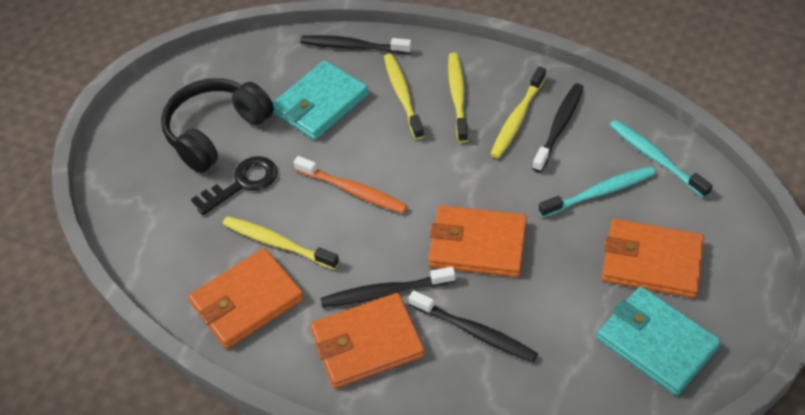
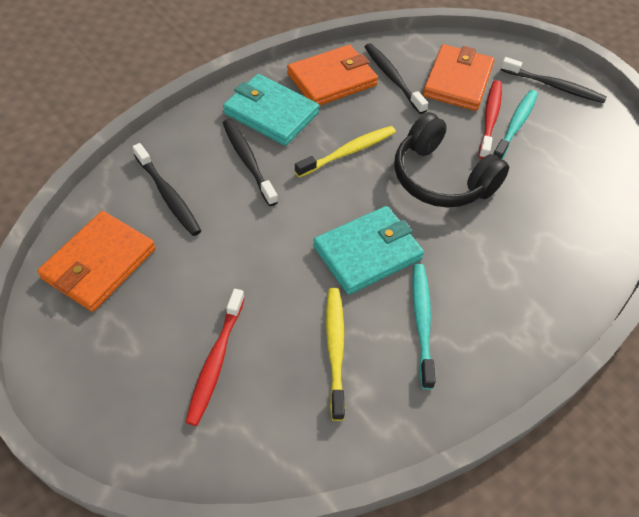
black key: 1 -> 0
orange toothbrush: 1 -> 0
orange wallet: 4 -> 3
red toothbrush: 0 -> 2
yellow toothbrush: 4 -> 2

